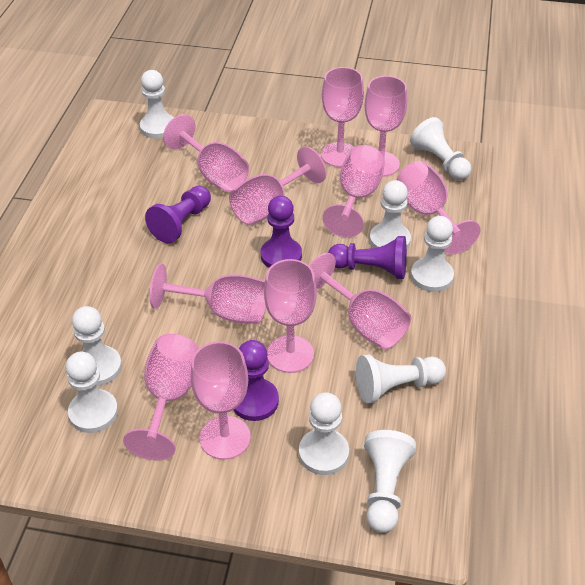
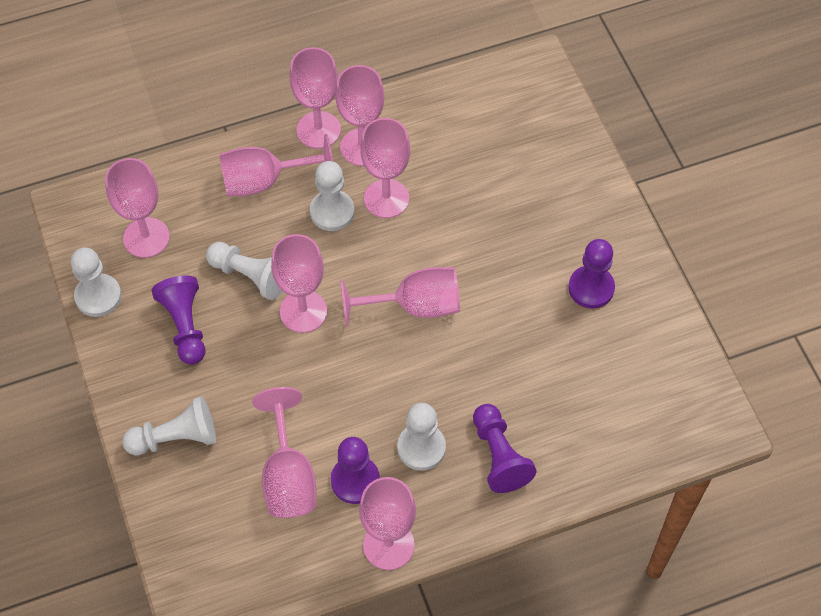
pink goblet: 11 -> 9
white pawn: 9 -> 5

